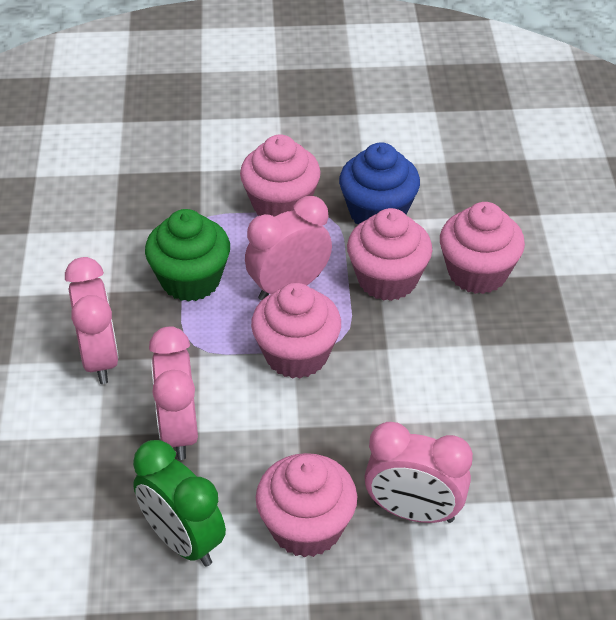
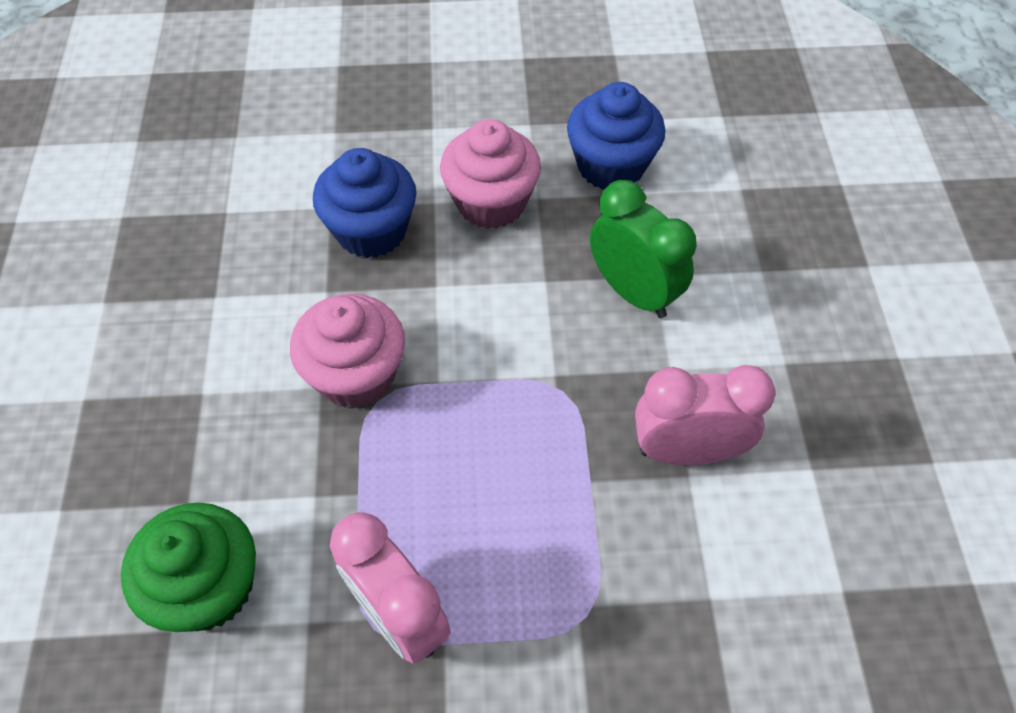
blue cupcake: 1 -> 2
pink clock: 4 -> 2
pink cupcake: 5 -> 2

